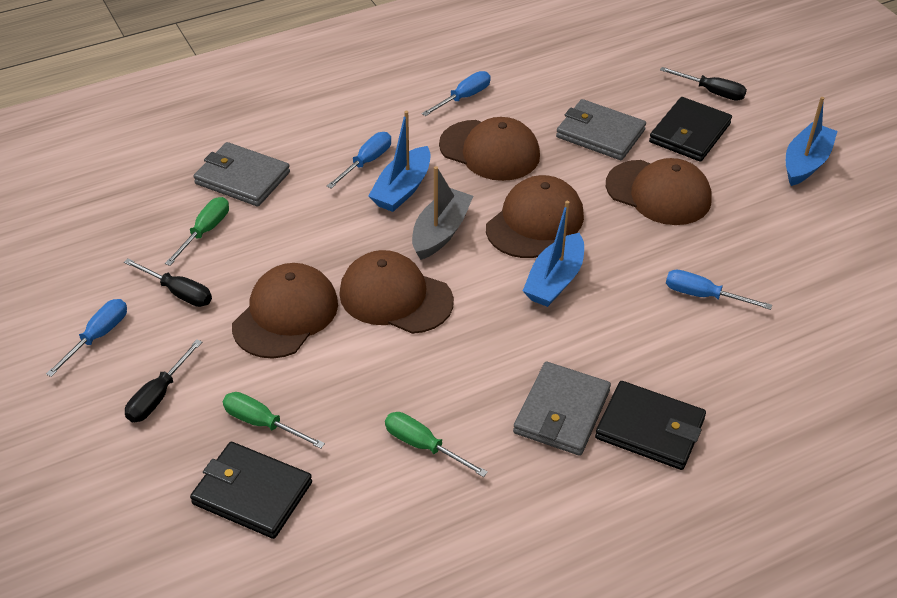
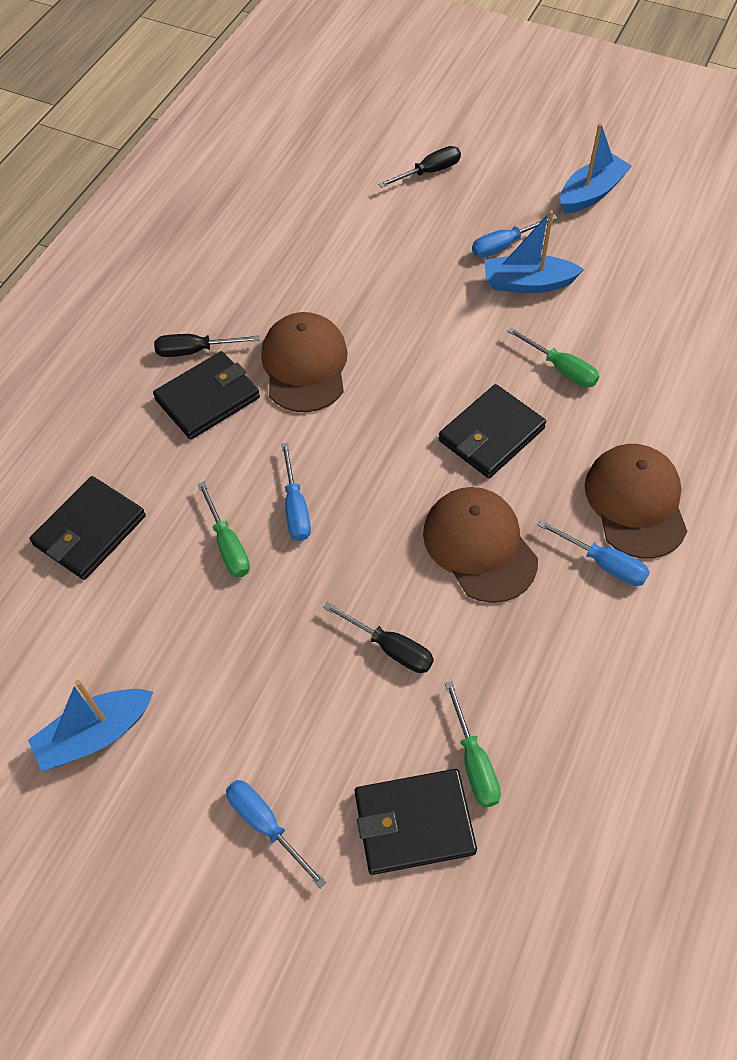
black wallet: 3 -> 4
brown cap: 5 -> 3
grey boat: 1 -> 0
grey wallet: 3 -> 0

